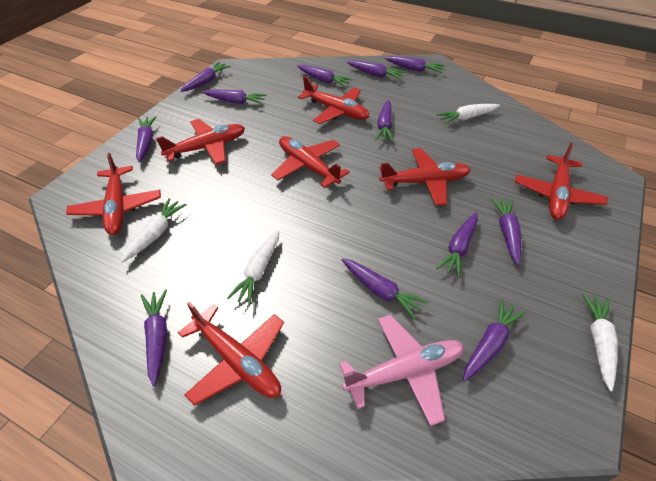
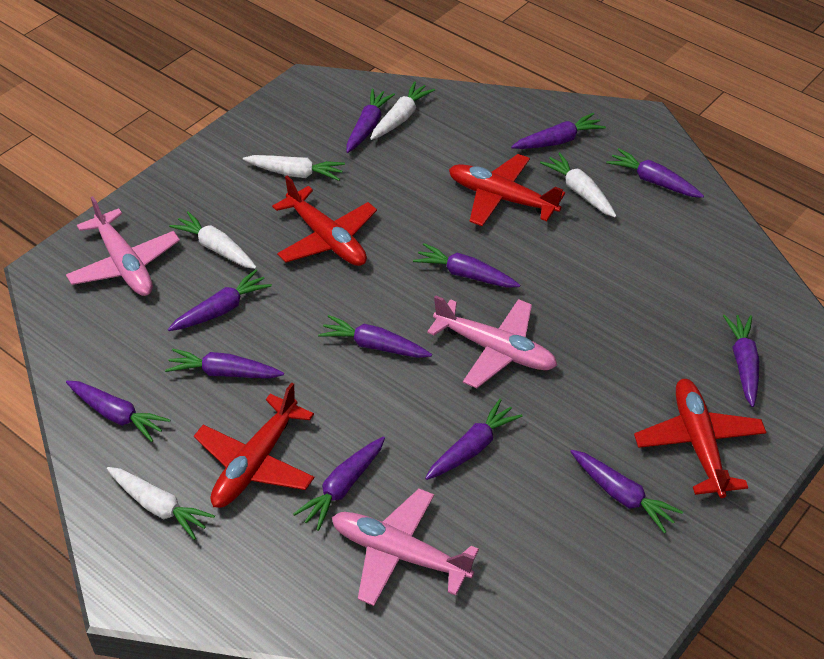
pink plane: 1 -> 3
red plane: 7 -> 4
white carrot: 4 -> 5

